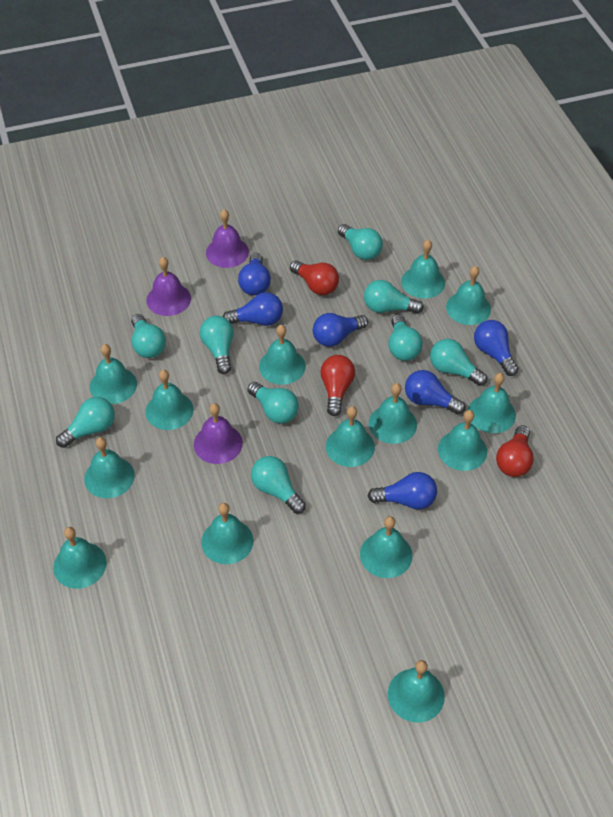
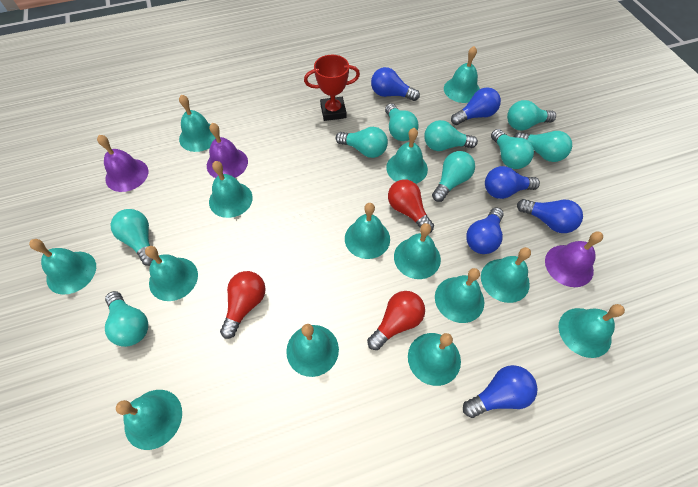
red trophy: 0 -> 1

